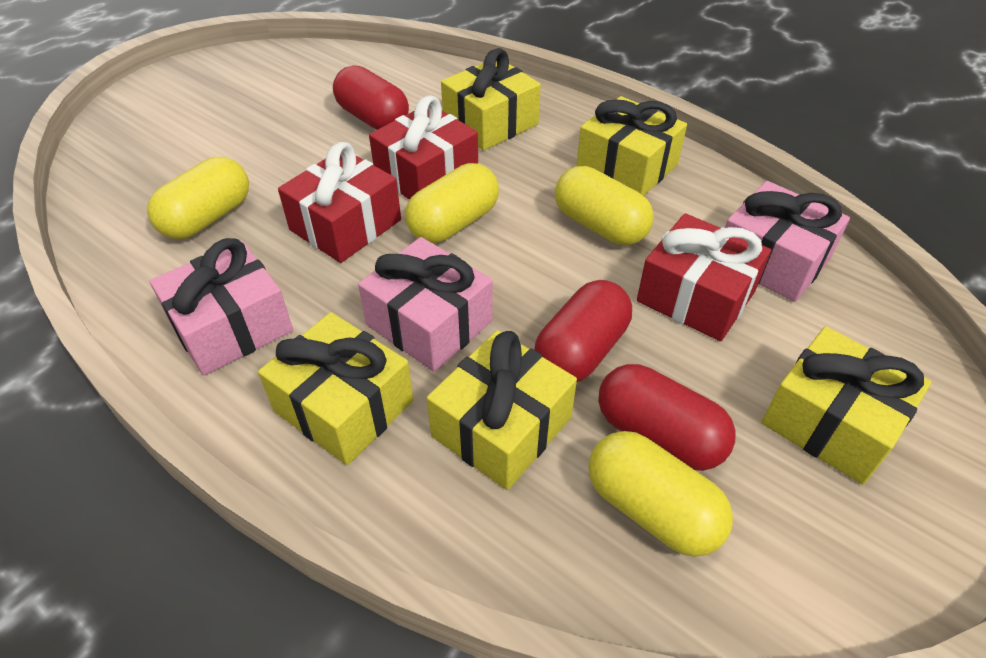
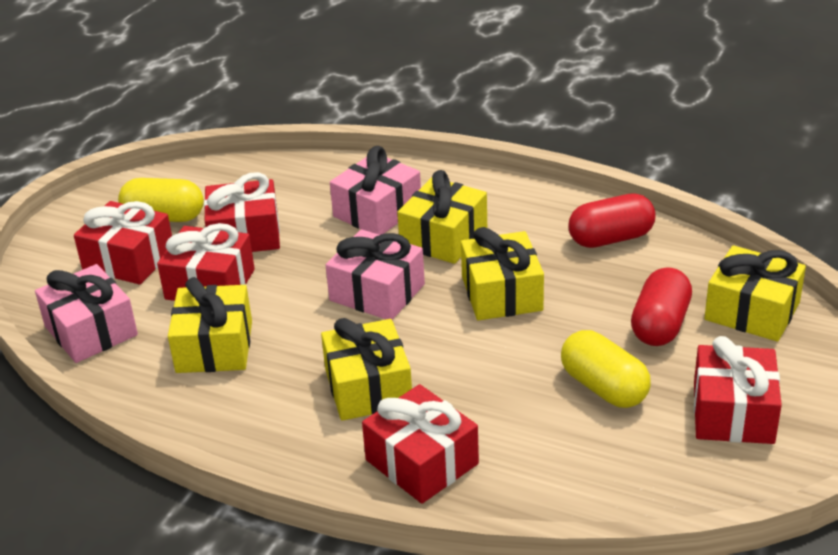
red capsule: 3 -> 2
red gift: 3 -> 5
yellow capsule: 4 -> 2

